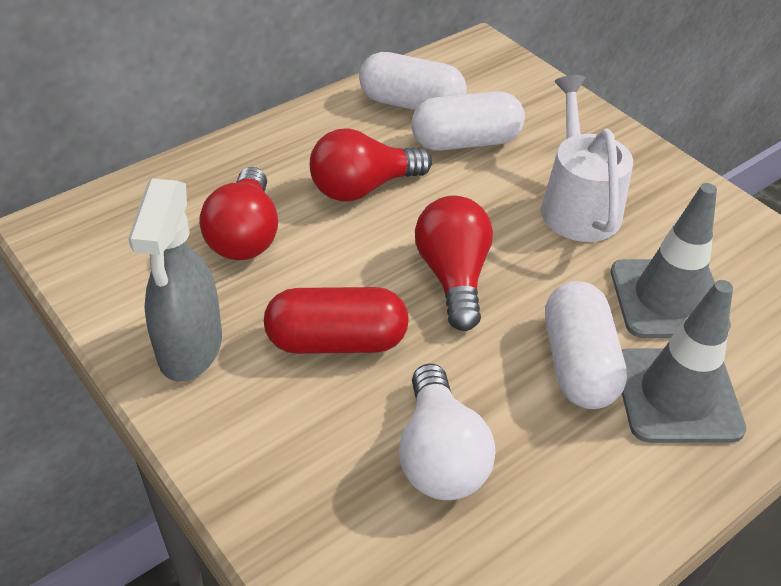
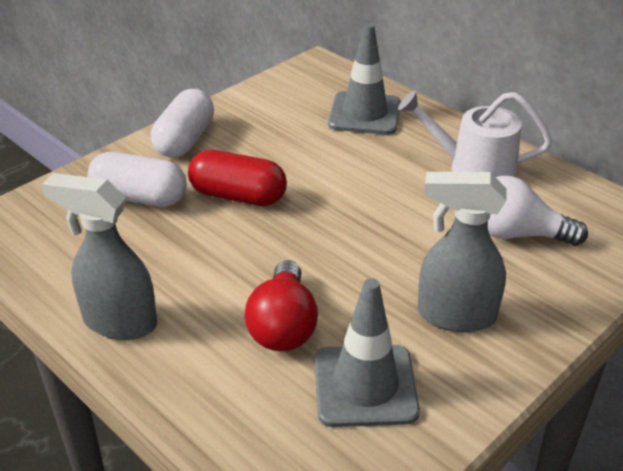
grey spray bottle: 1 -> 2
red light bulb: 3 -> 1
white capsule: 3 -> 2

